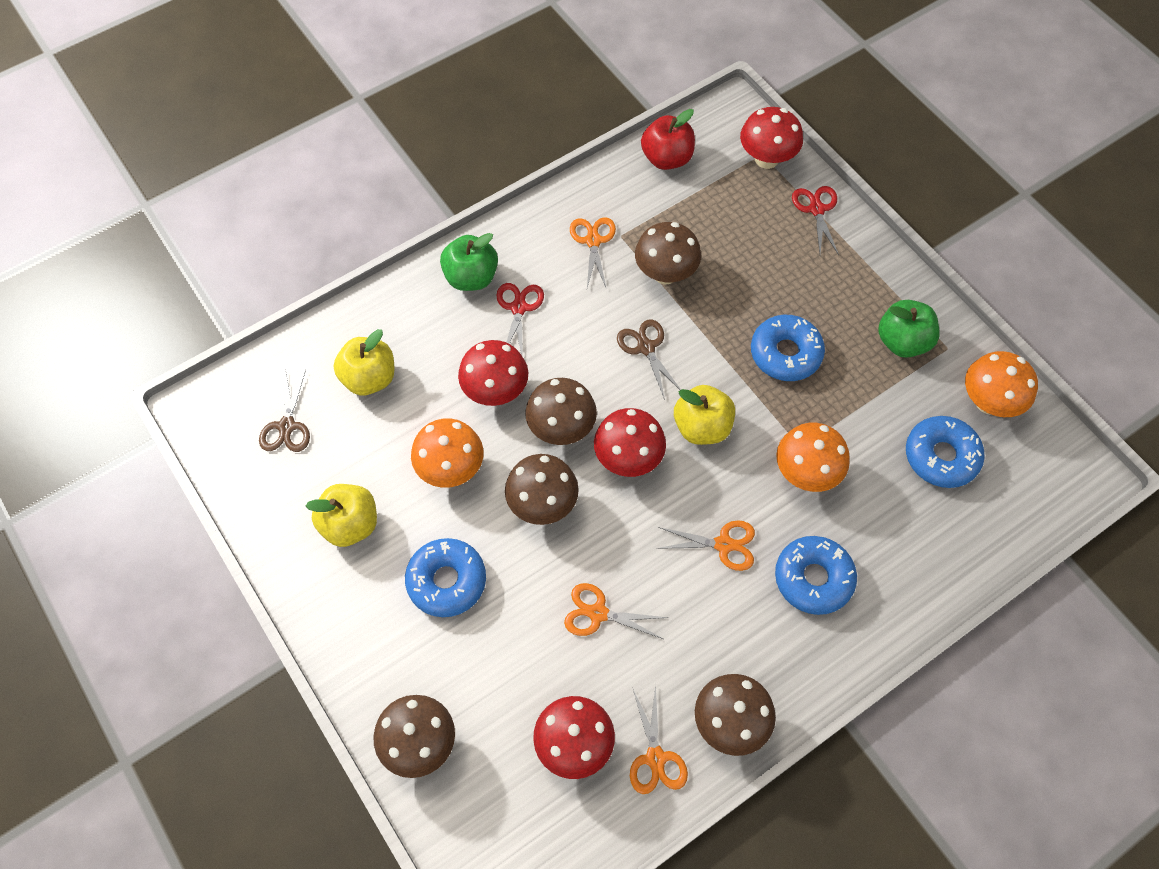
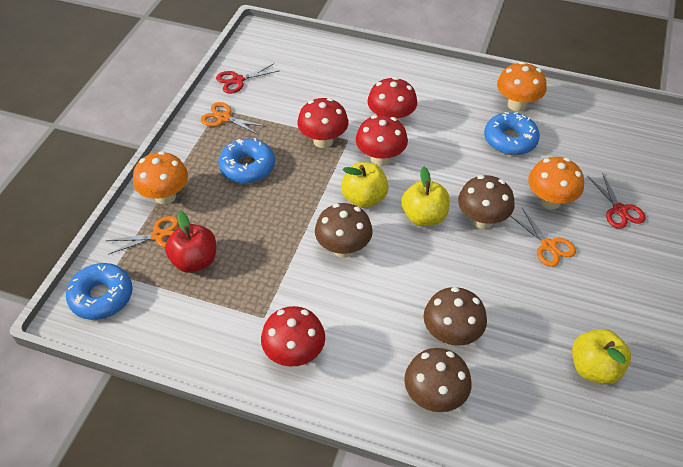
blue donut: 4 -> 3
brown mushroom: 5 -> 4
brown scissors: 2 -> 0
green apple: 2 -> 0
orange scissors: 4 -> 3

